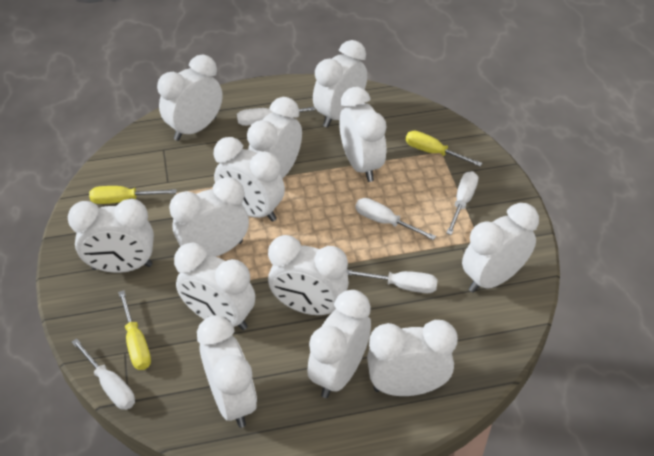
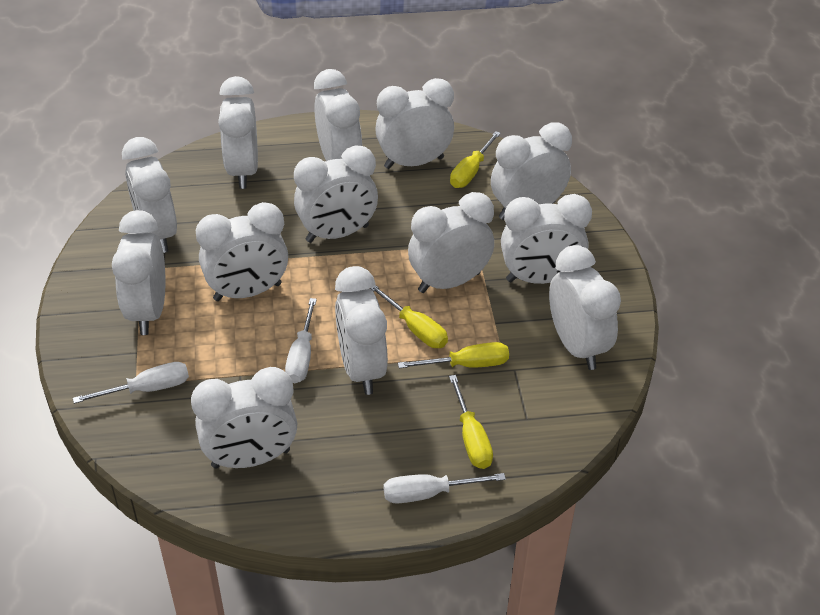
white screwdriver: 5 -> 3
yellow screwdriver: 3 -> 4

